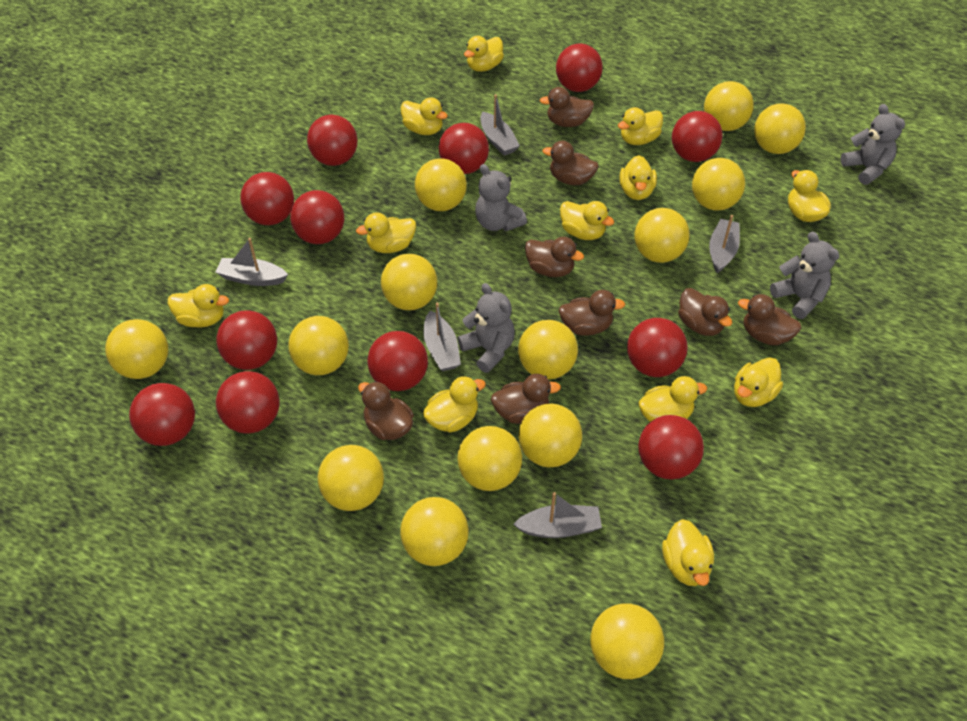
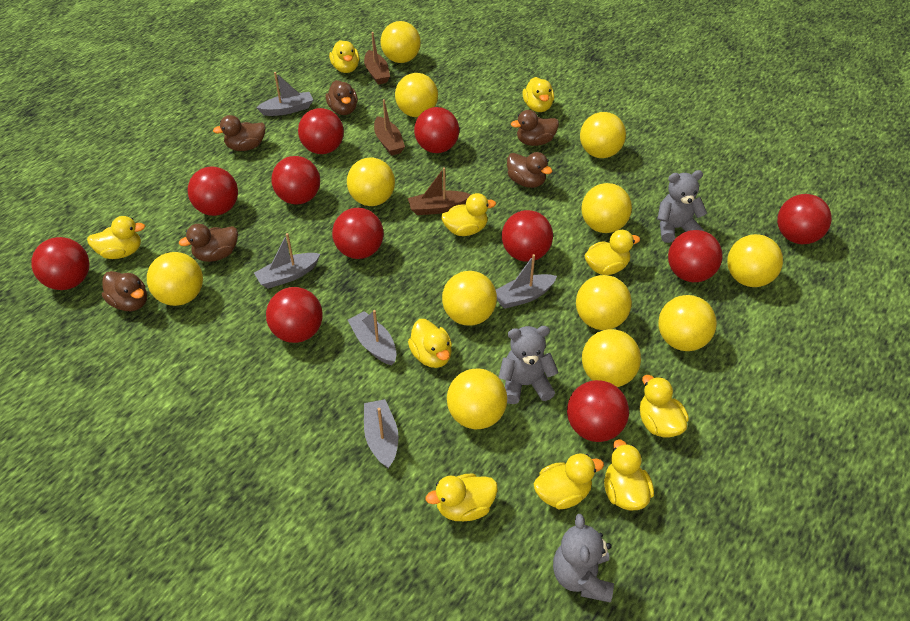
brown boat: 0 -> 3
brown duck: 8 -> 6
grey teddy bear: 4 -> 3
red ball: 12 -> 11
yellow ball: 14 -> 12
yellow duck: 12 -> 10

